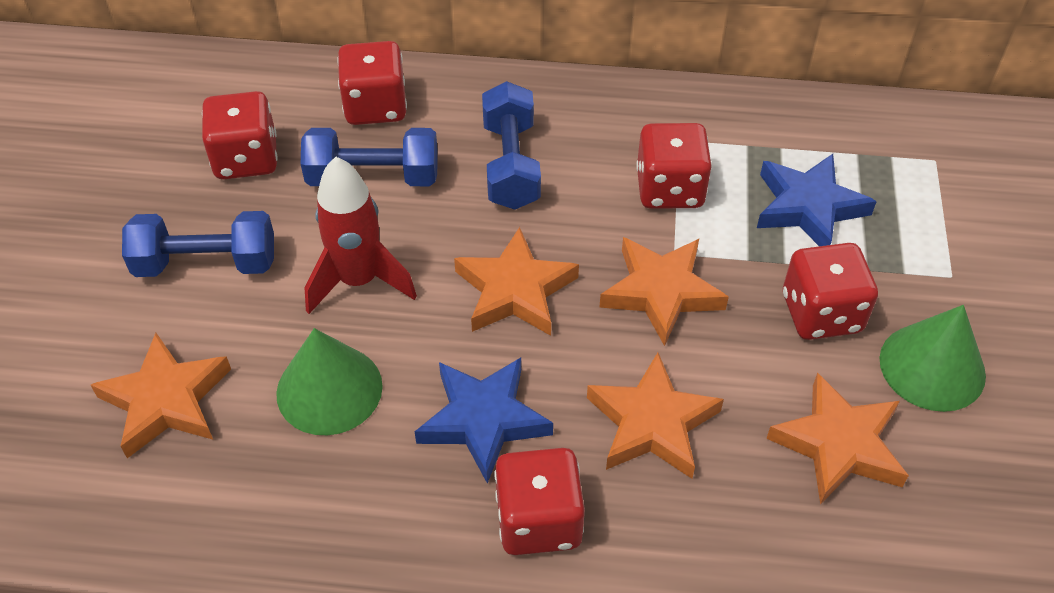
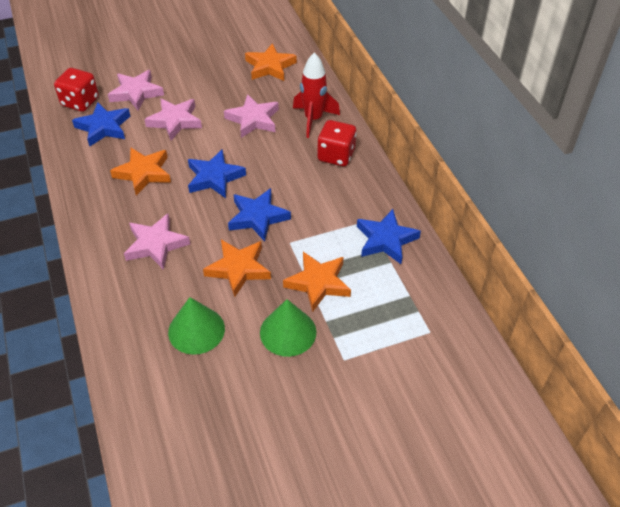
blue dumbbell: 3 -> 0
blue star: 2 -> 4
orange star: 5 -> 4
pink star: 0 -> 4
red dice: 5 -> 2

